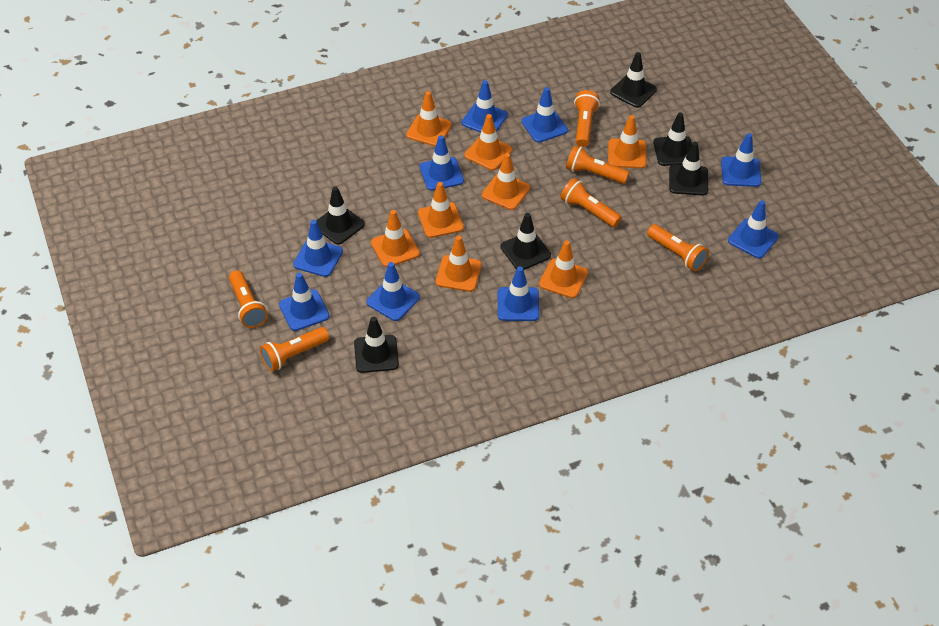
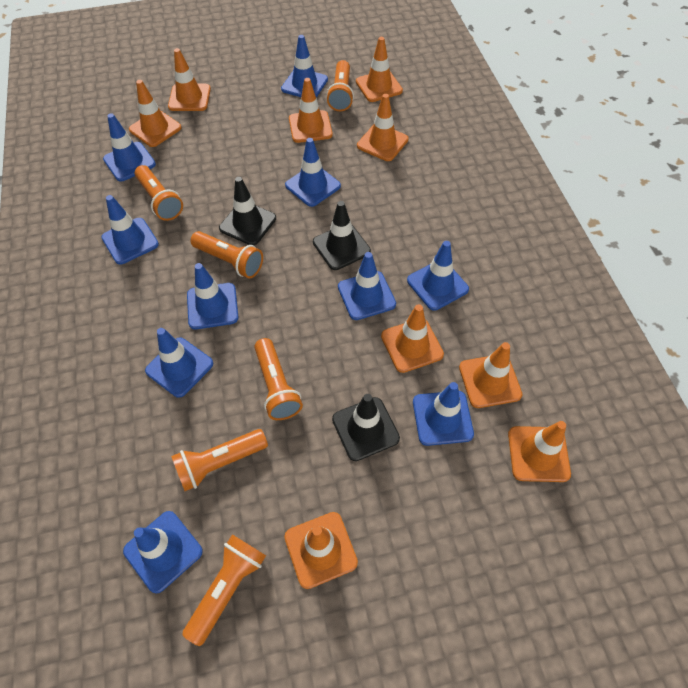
black traffic cone: 6 -> 3
blue traffic cone: 9 -> 10
orange traffic cone: 8 -> 9

